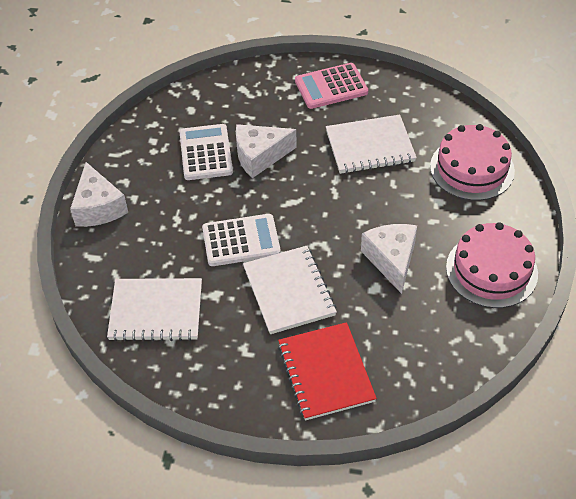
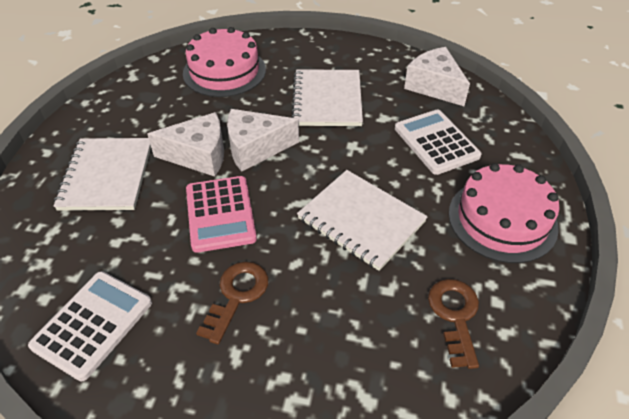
brown key: 0 -> 2
red notebook: 1 -> 0

